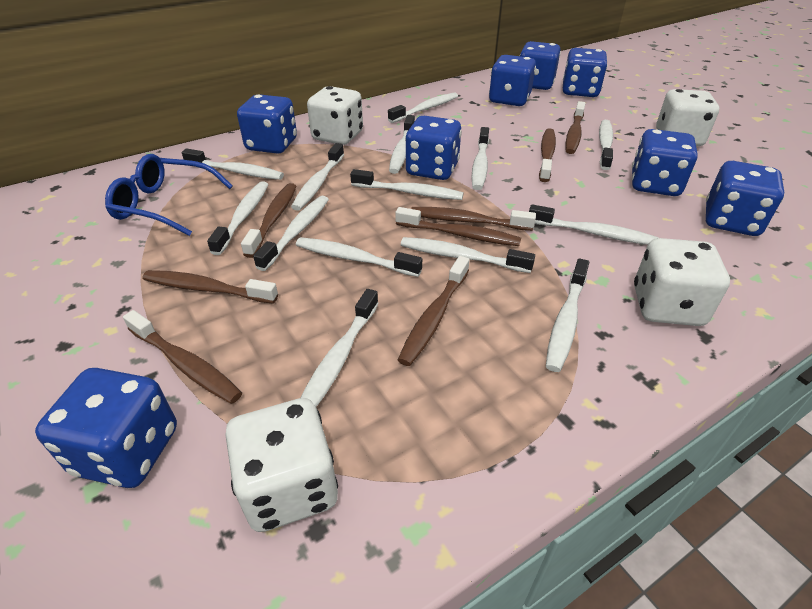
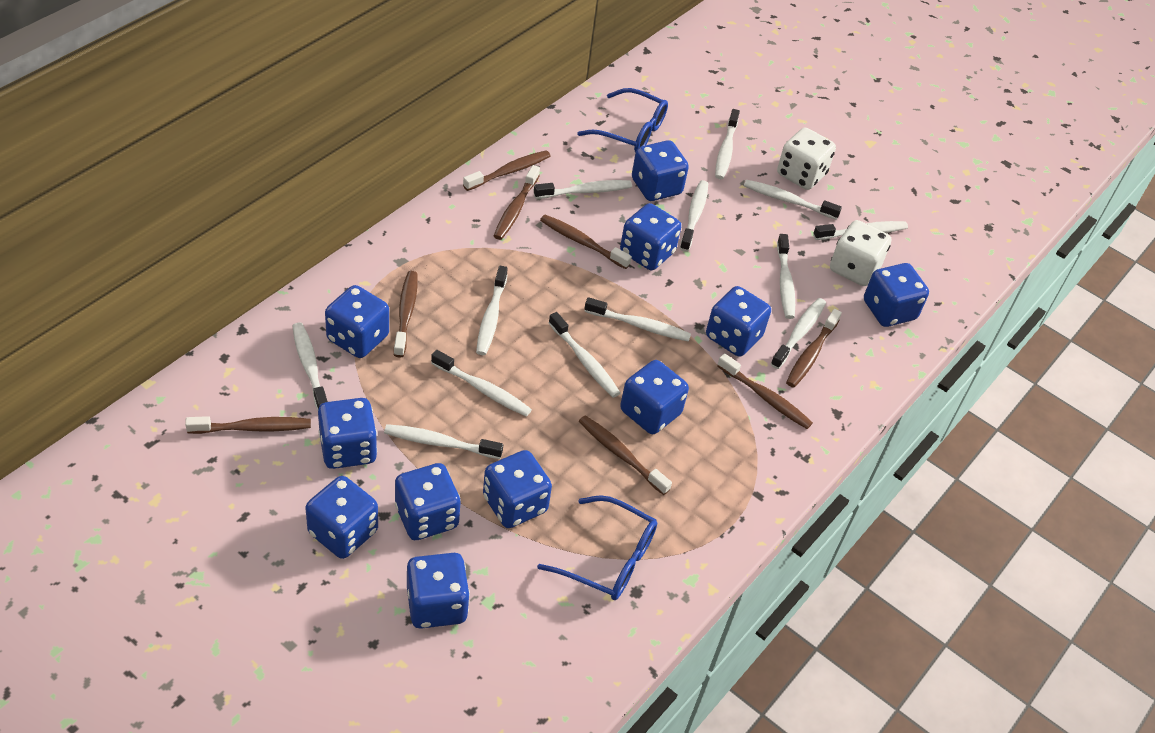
blue dice: 8 -> 11
blue glasses: 1 -> 2
white dice: 4 -> 2
white toothbrush: 14 -> 13

